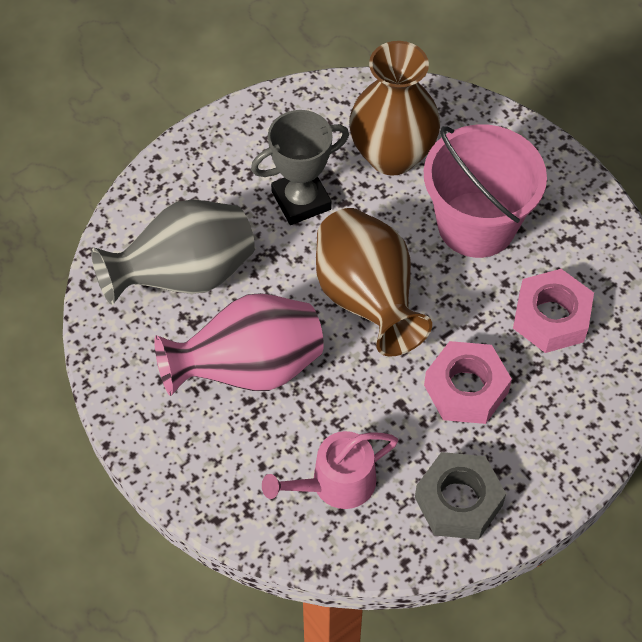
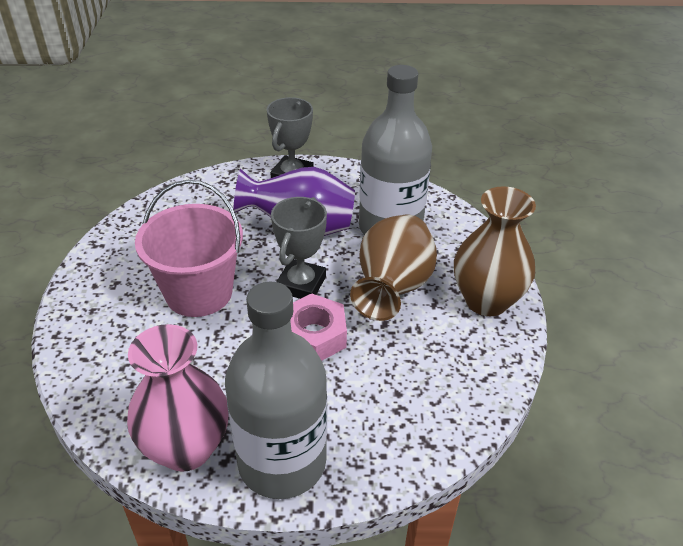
grey bottle: 0 -> 2
grey nut: 1 -> 0
grey trophy: 1 -> 2
grey vase: 1 -> 0
pink nut: 2 -> 1
pink watering can: 1 -> 0
purple vase: 0 -> 1

